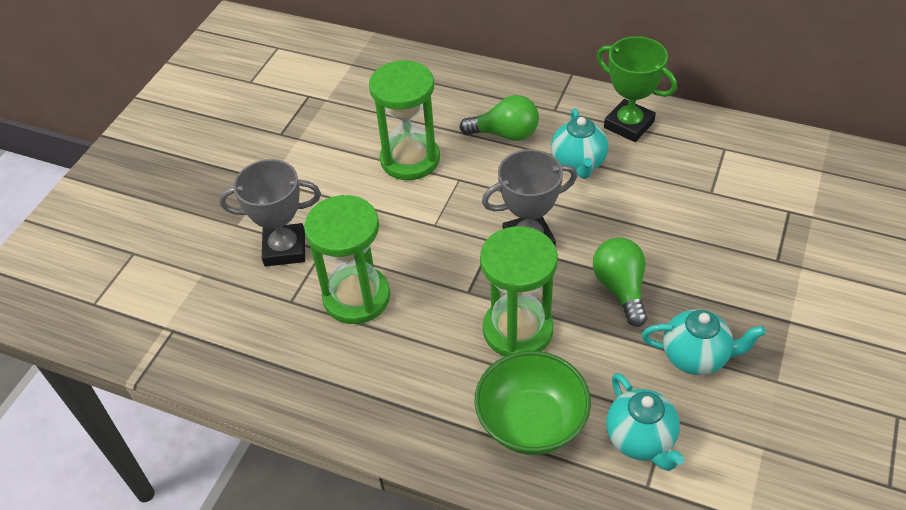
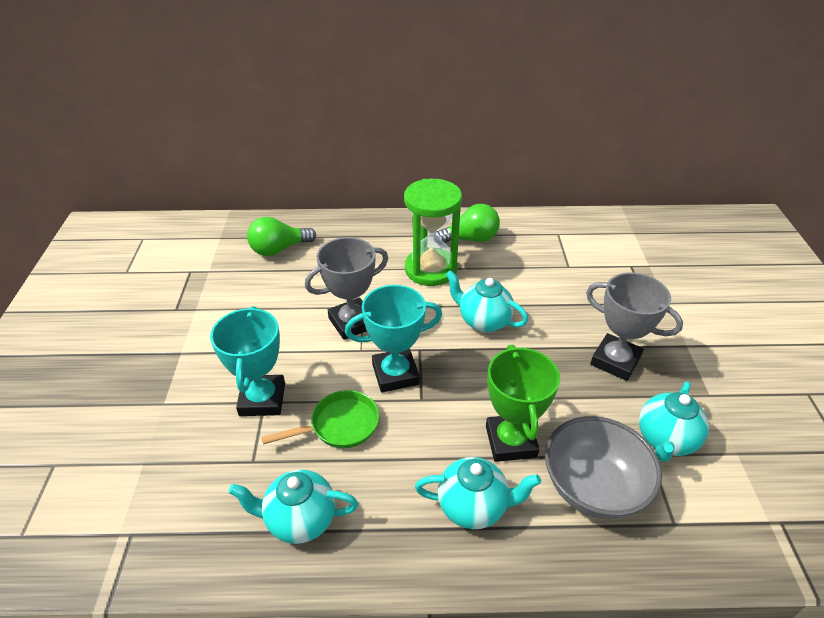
green bowl: 1 -> 0
green hourglass: 3 -> 1
green pan: 0 -> 1
grey bowl: 0 -> 1
turquoise teapot: 3 -> 4
turquoise trophy: 0 -> 2

